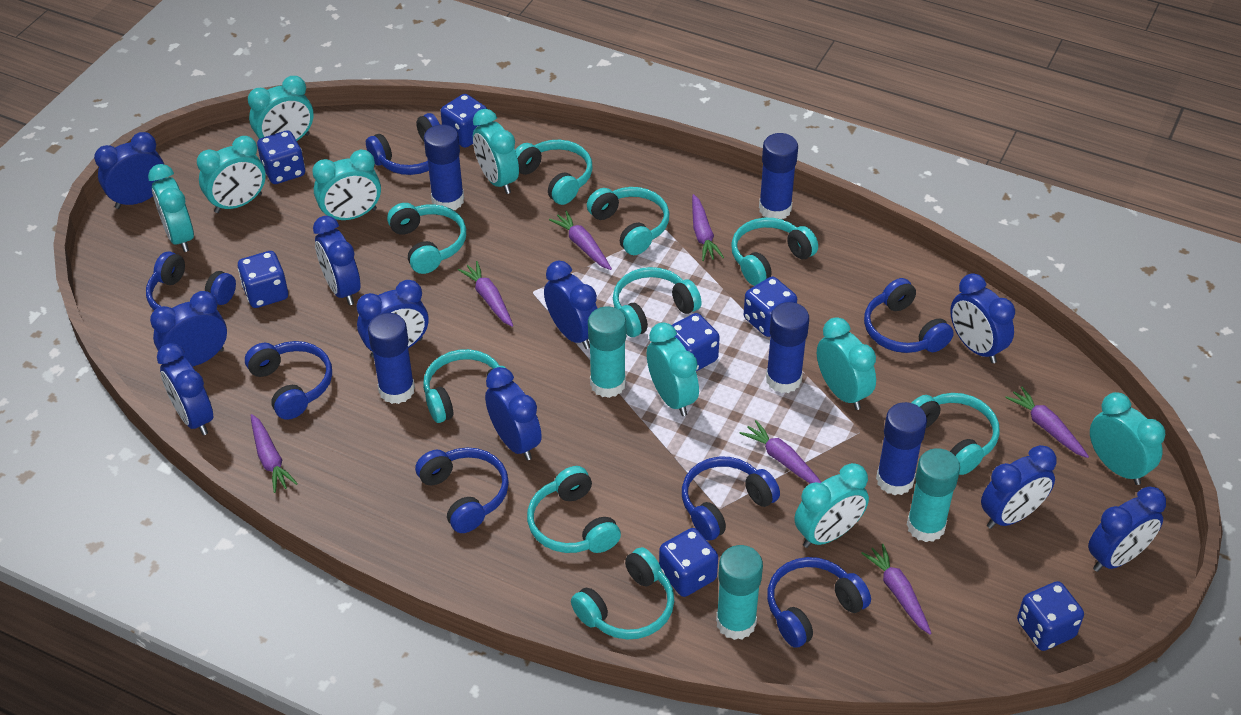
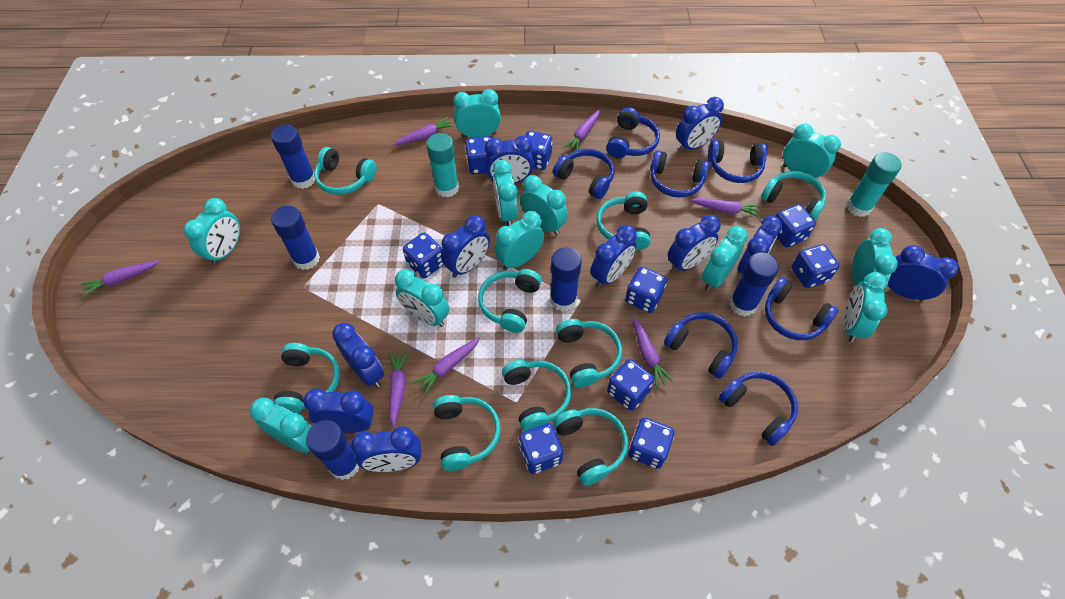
blue dice: 7 -> 9
turquoise clock: 9 -> 11
turquoise glue stick: 3 -> 2

